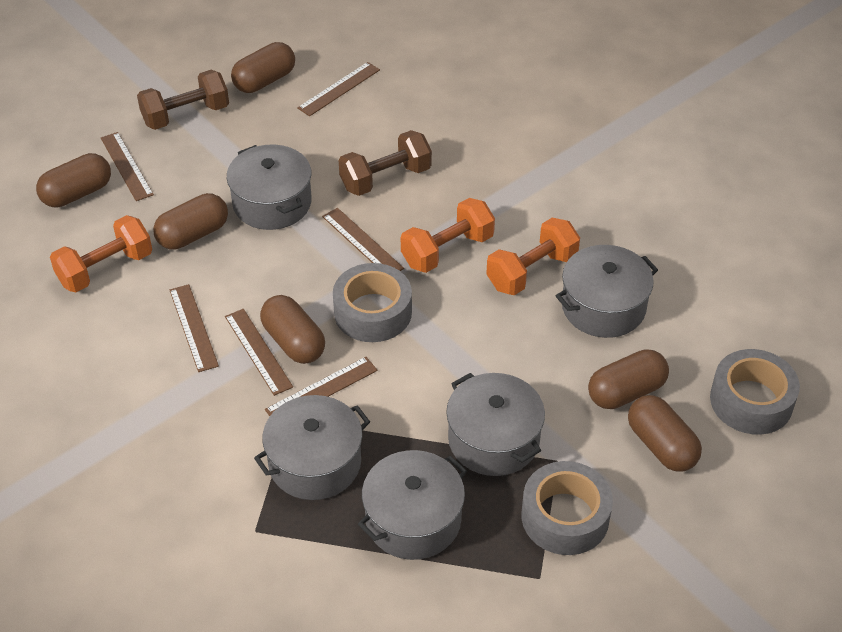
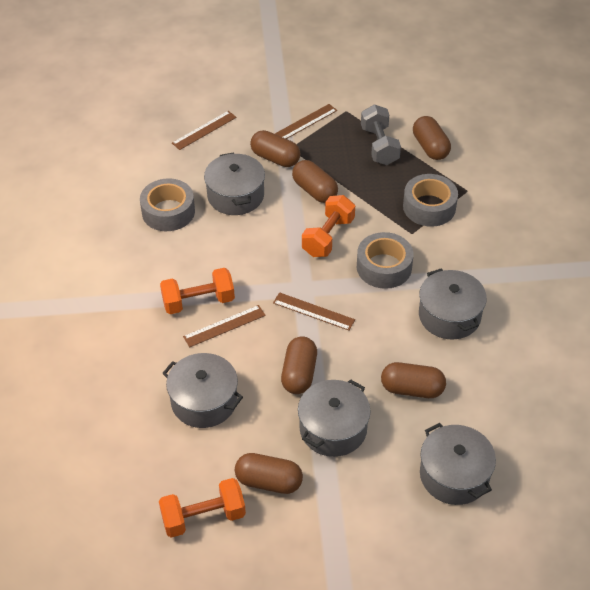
brown dumbbell: 2 -> 0
brown ruler: 6 -> 4
grey dumbbell: 0 -> 1

